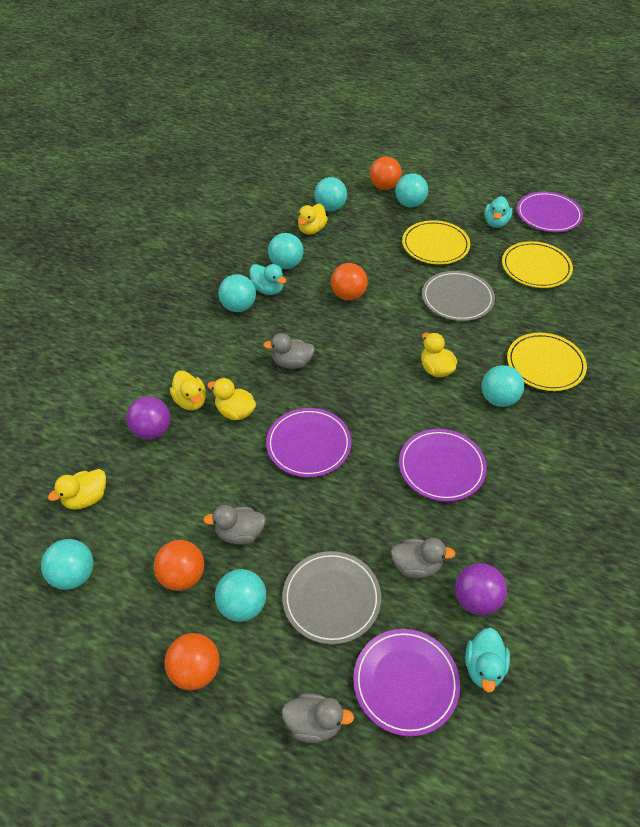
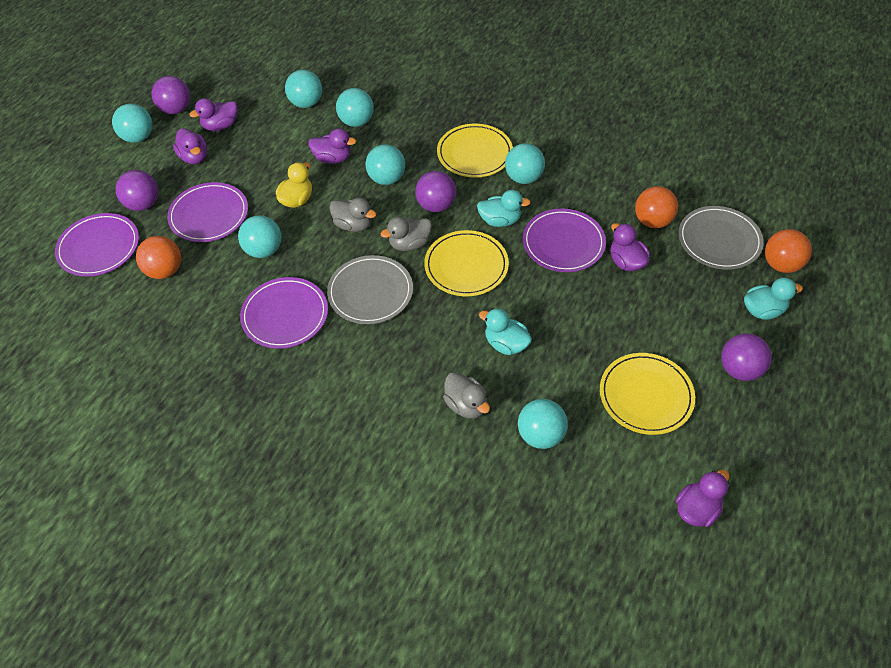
grey duck: 4 -> 3
orange ball: 4 -> 3
purple ball: 2 -> 4
purple duck: 0 -> 5
yellow duck: 5 -> 1

